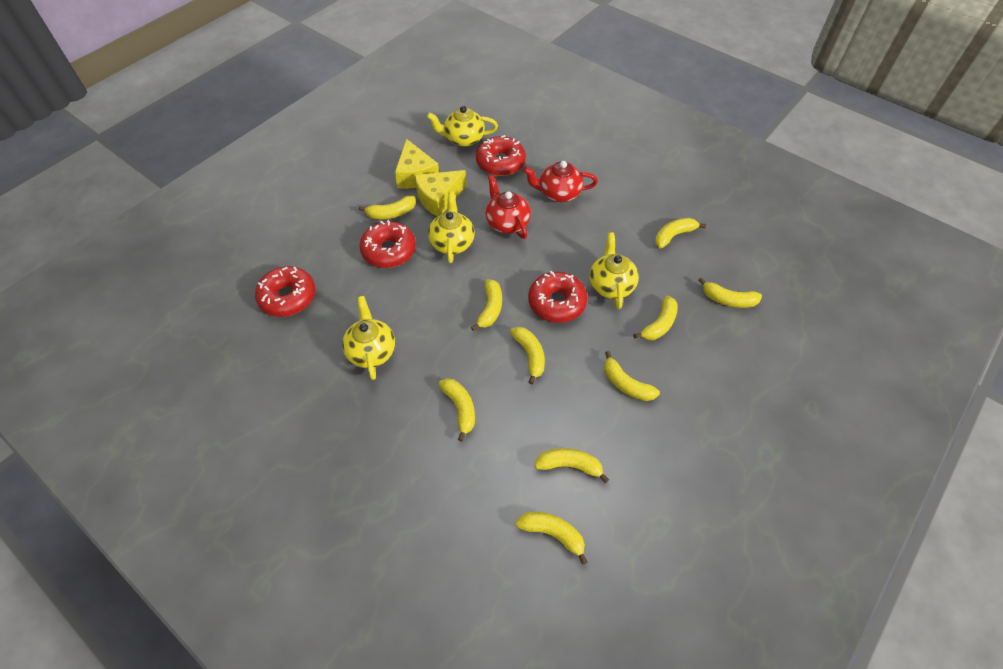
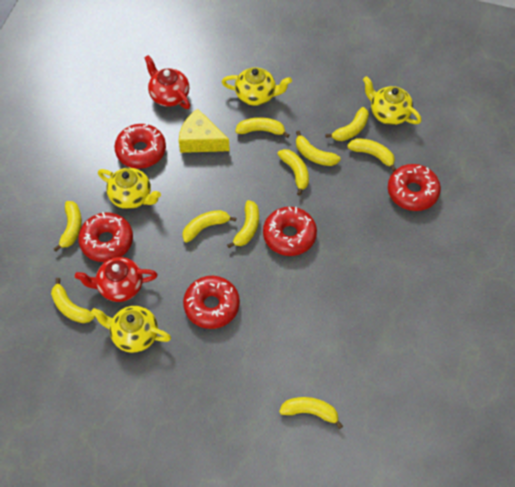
red donut: 4 -> 5
yellow cheese: 2 -> 1

